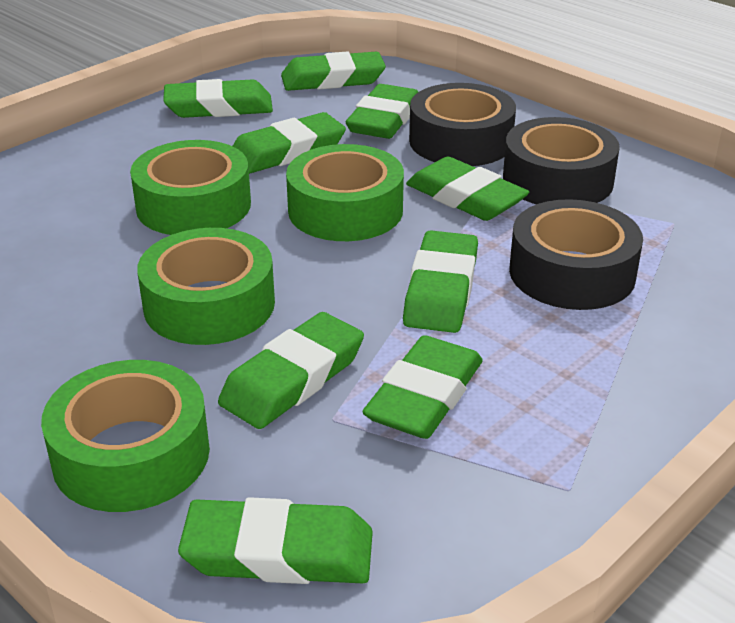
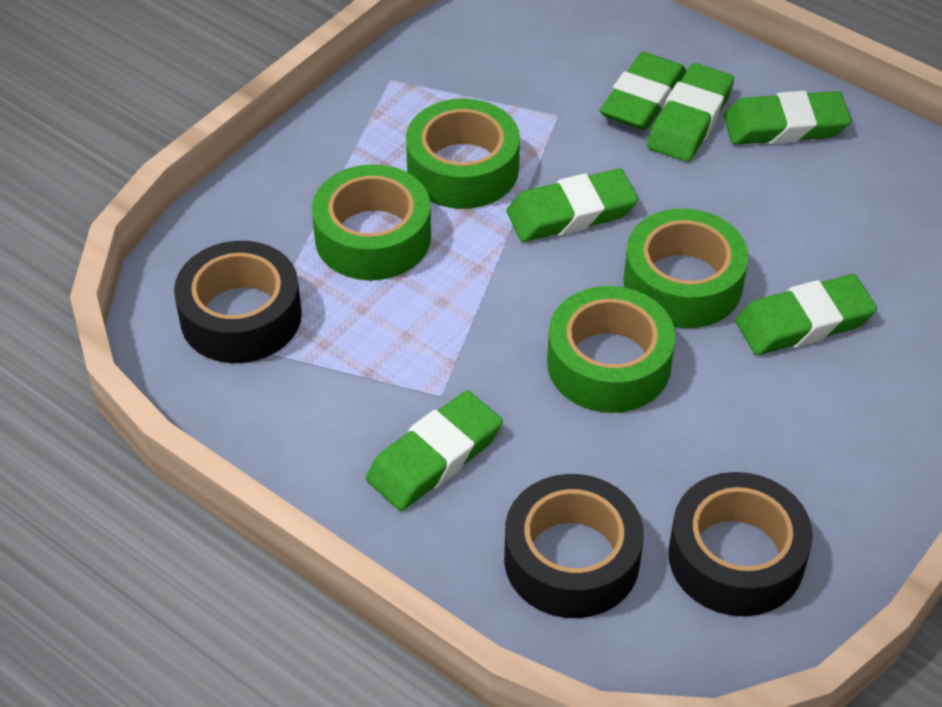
green eraser: 9 -> 6

